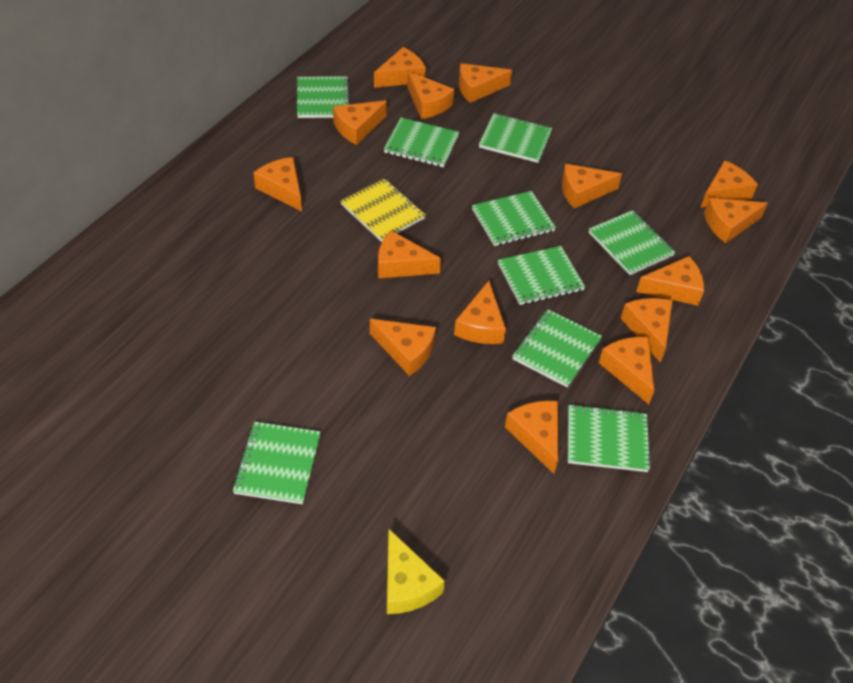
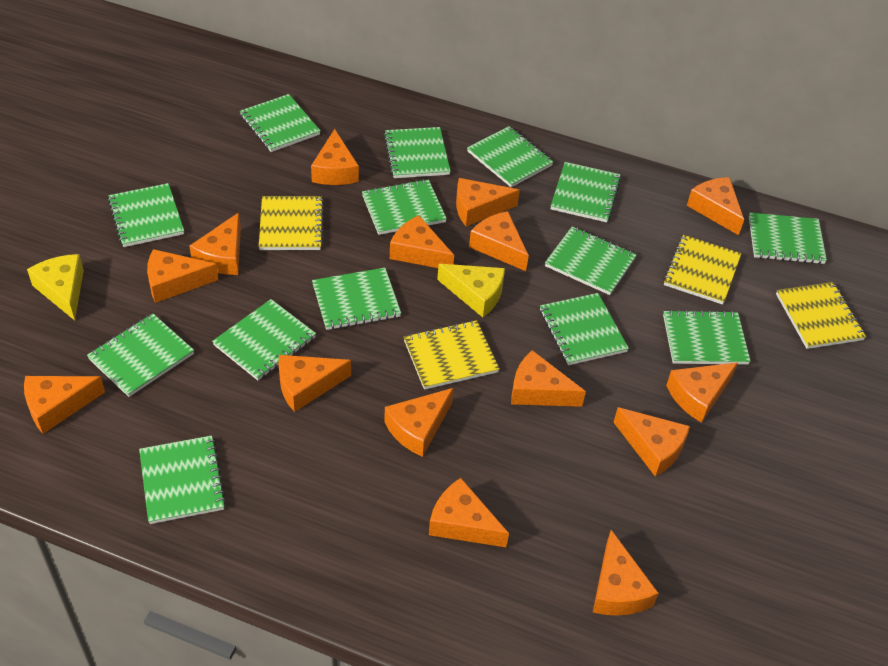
green notebook: 9 -> 14
yellow cheese: 1 -> 2
yellow notebook: 1 -> 4

